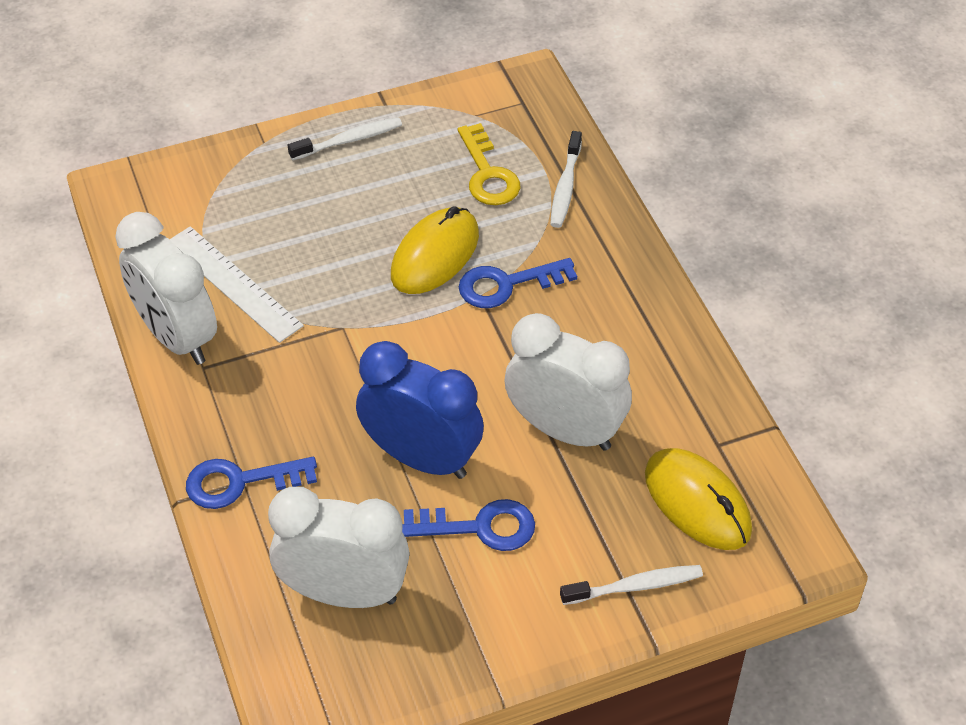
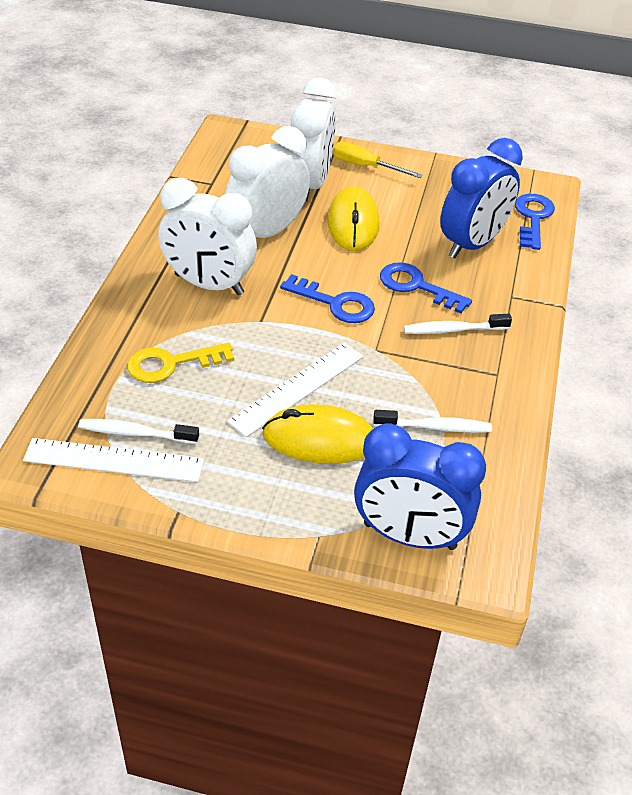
blue clock: 1 -> 2
white ruler: 1 -> 2
yellow screwdriver: 0 -> 1

